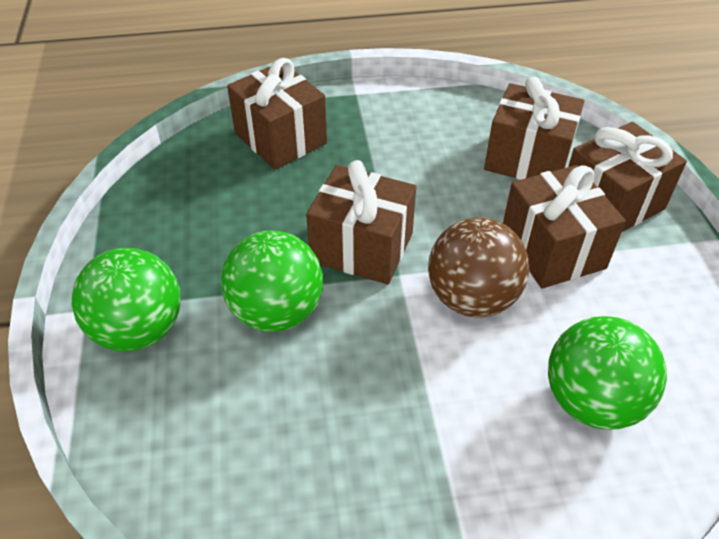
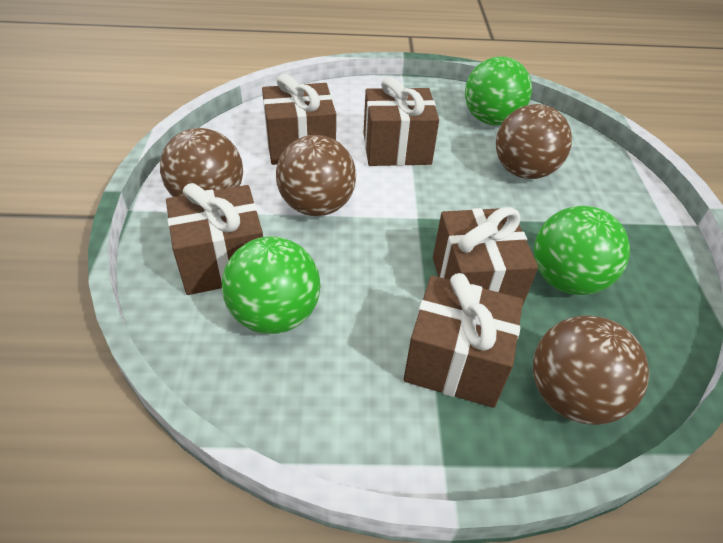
brown ball: 1 -> 4

